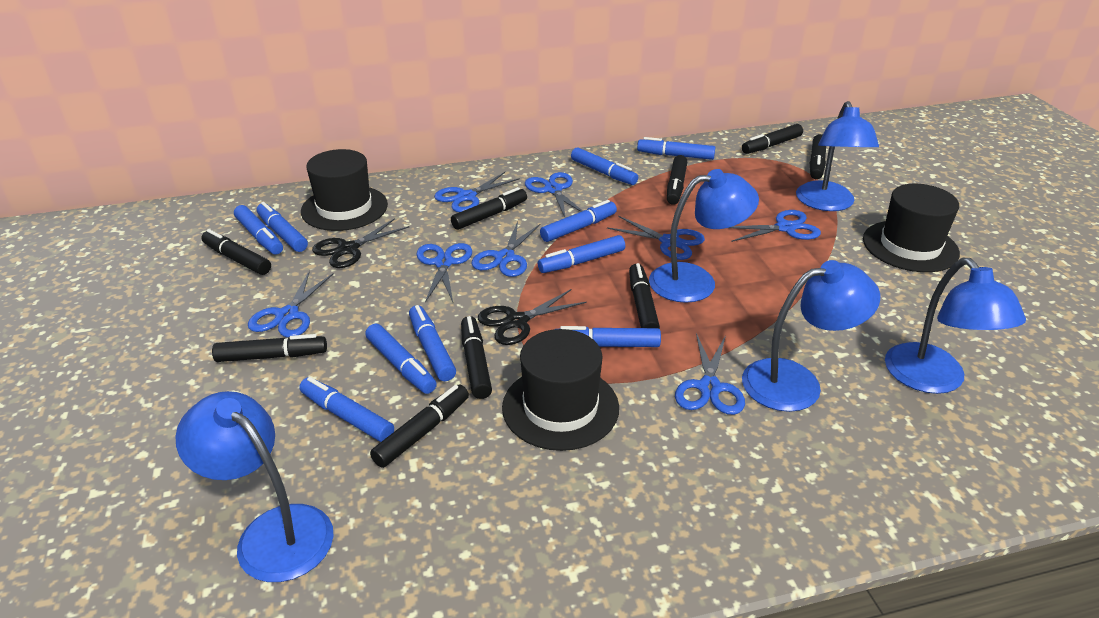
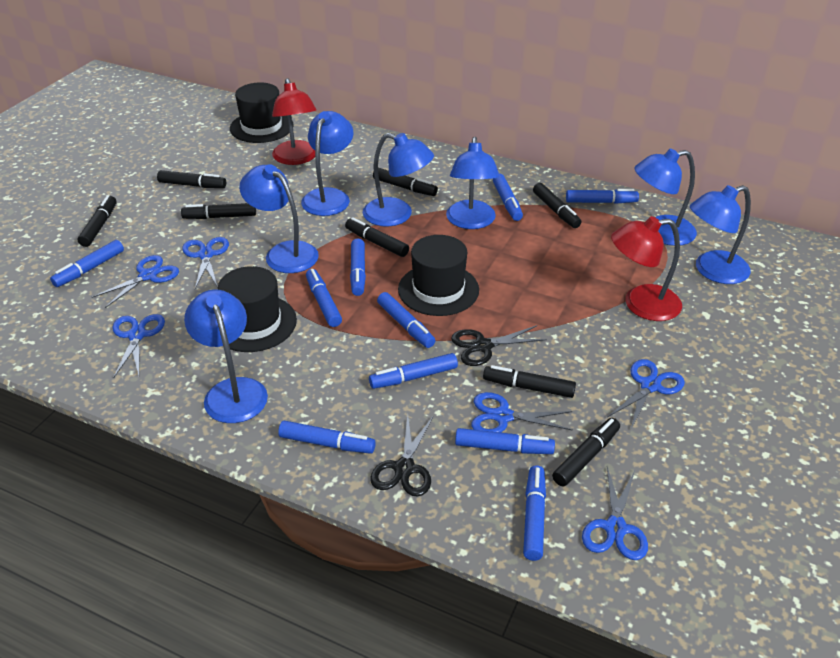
black marker: 9 -> 8
blue lamp: 5 -> 7
blue scissors: 8 -> 6
red lamp: 0 -> 2

